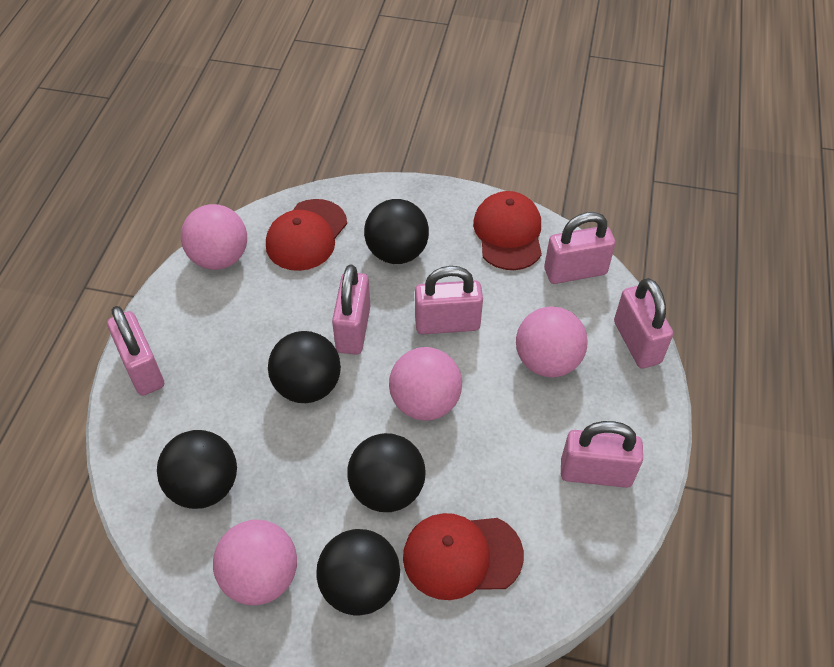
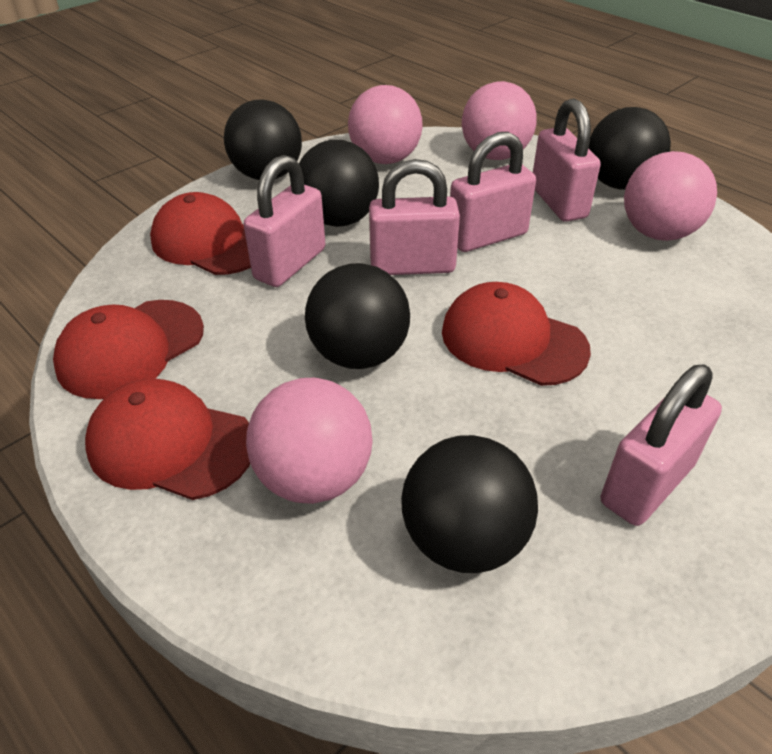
pink padlock: 6 -> 5
red cap: 3 -> 4

